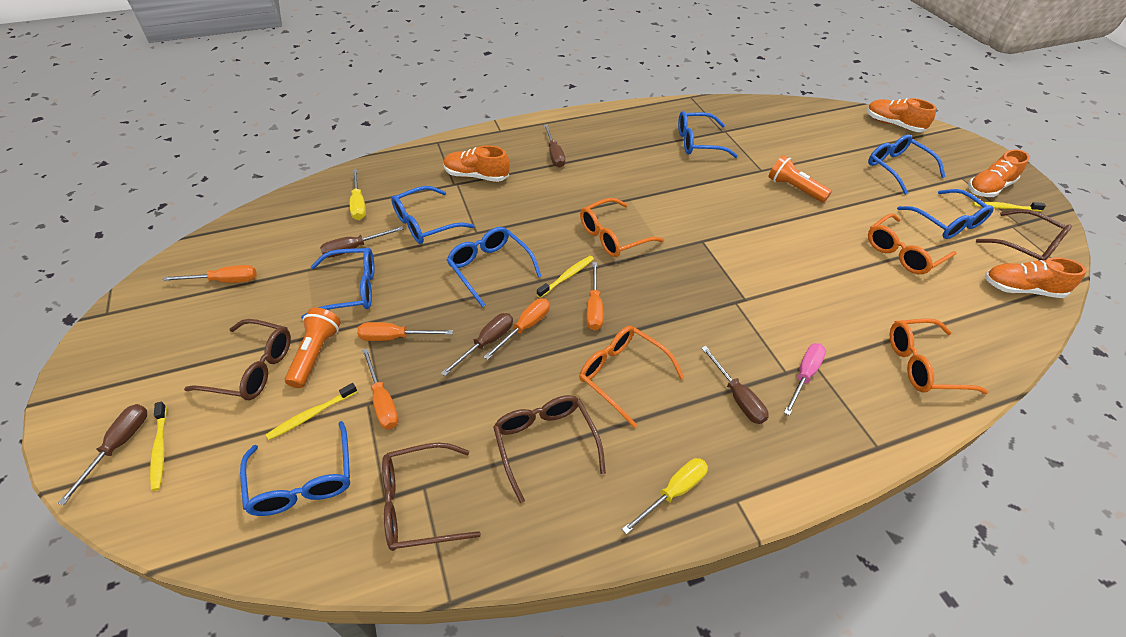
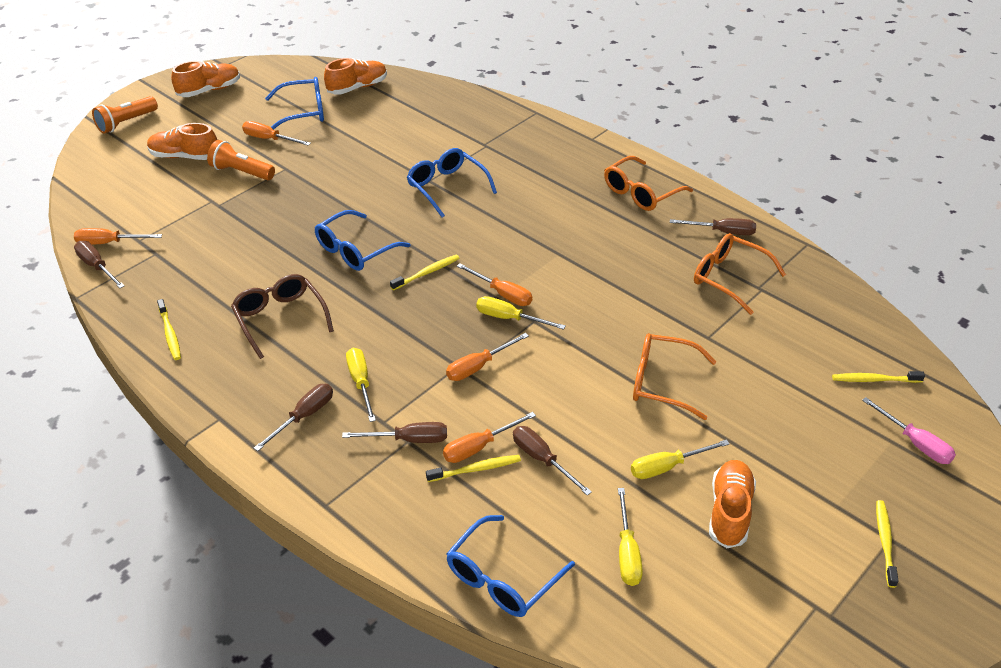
blue glasses: 7 -> 4
brown glasses: 4 -> 1
orange glasses: 4 -> 3
yellow screwdriver: 2 -> 4
yellow toothbrush: 4 -> 5

